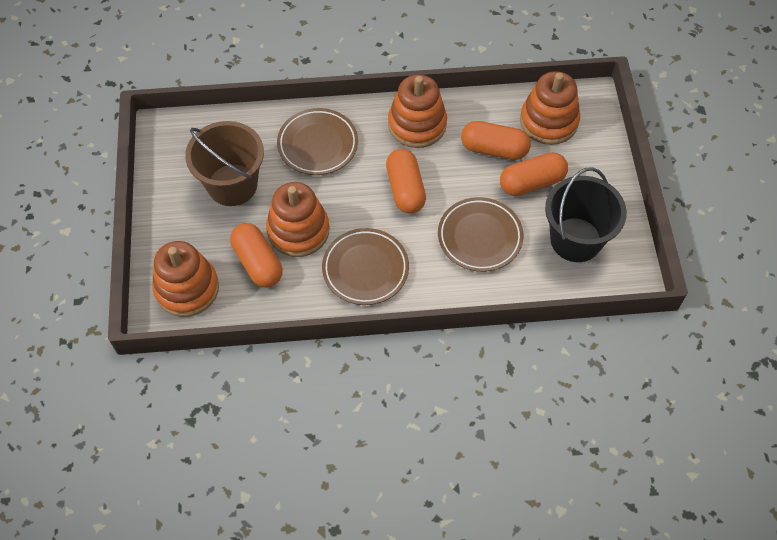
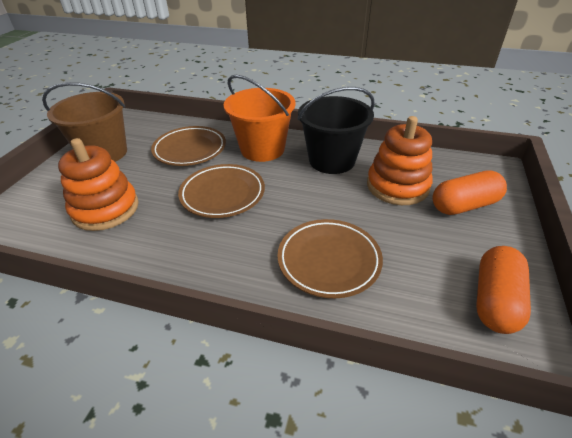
orange bucket: 0 -> 1
orange capsule: 4 -> 2
orange stacking toy: 4 -> 2

